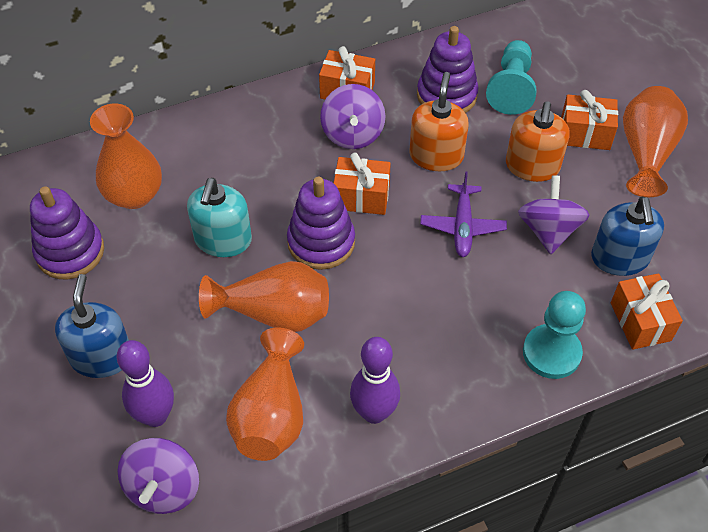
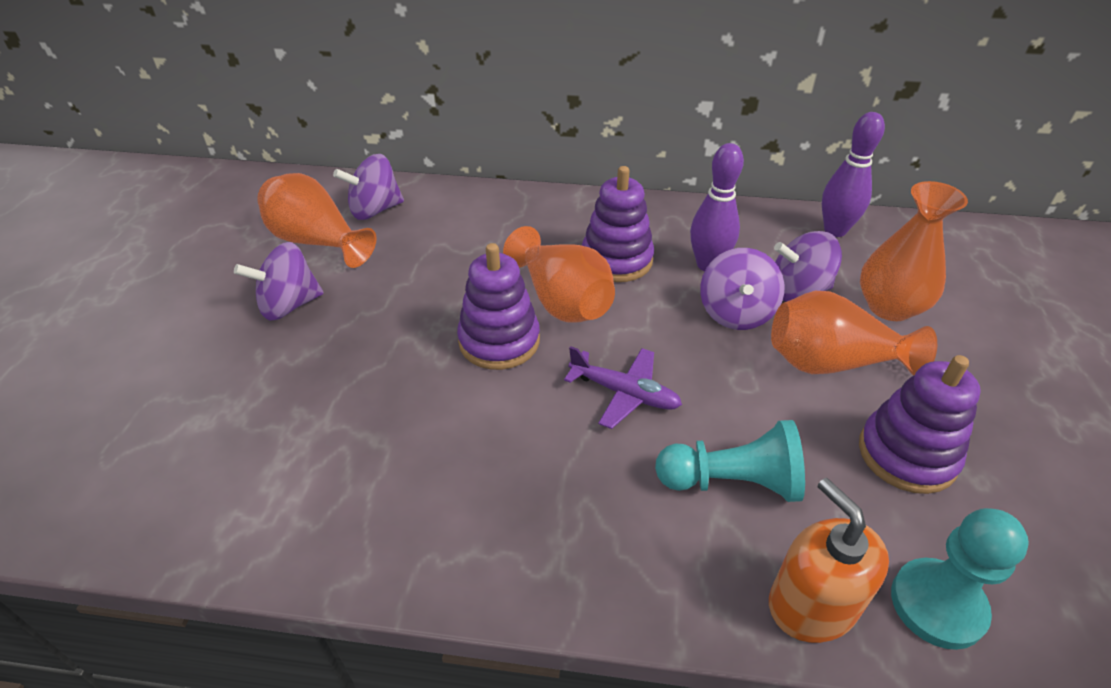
blue soap dispenser: 2 -> 0
orange gift: 4 -> 0
orange soap dispenser: 2 -> 1
purple spinning top: 3 -> 4
turquoise soap dispenser: 1 -> 0

